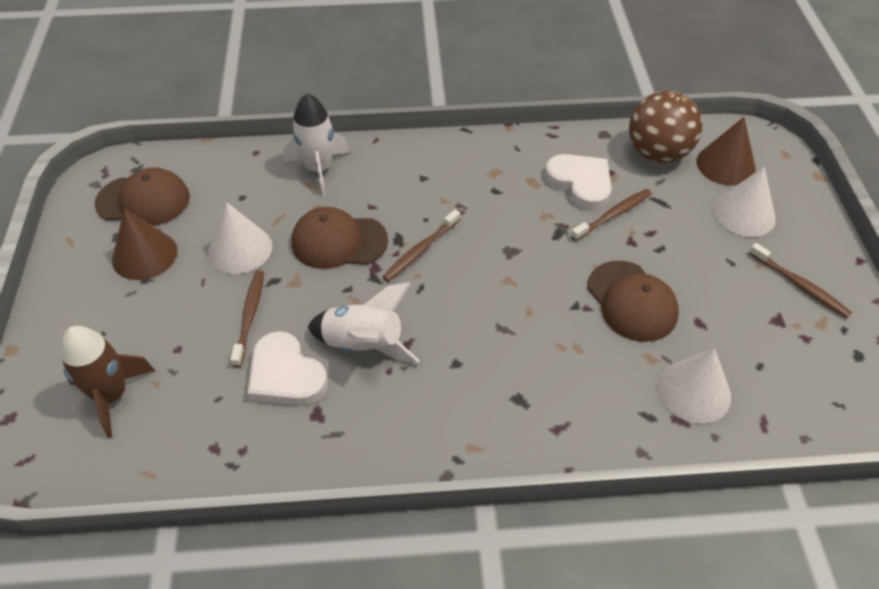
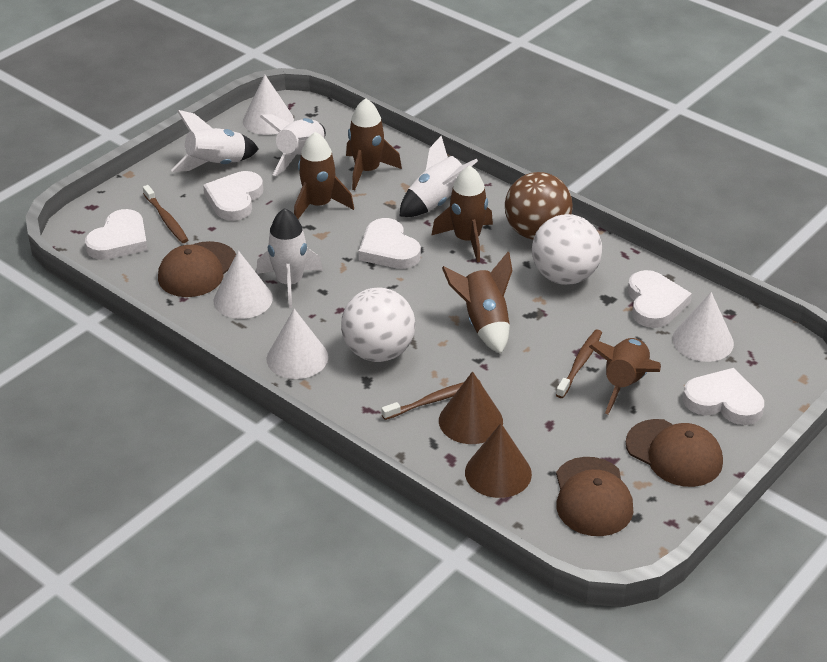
brown rocket: 1 -> 5
brown toothbrush: 4 -> 3
white ball: 0 -> 2
white cone: 3 -> 4
white heart: 2 -> 5
white rocket: 2 -> 4

